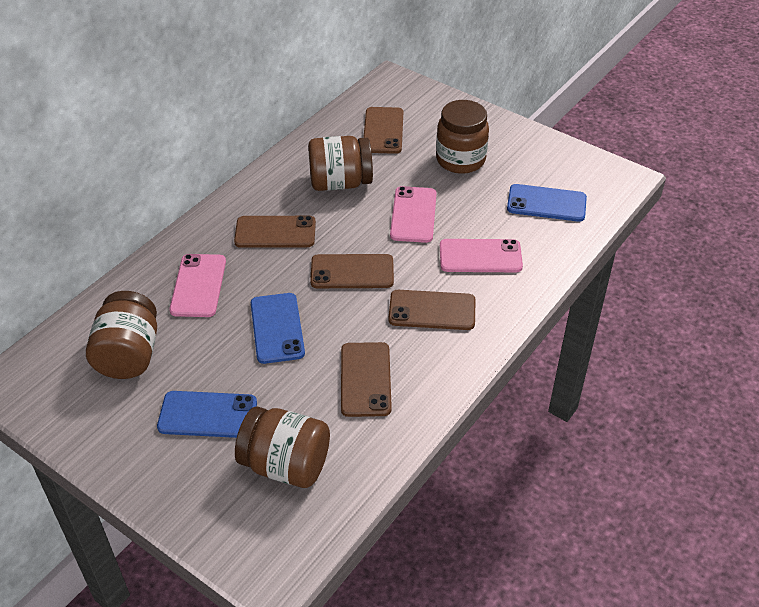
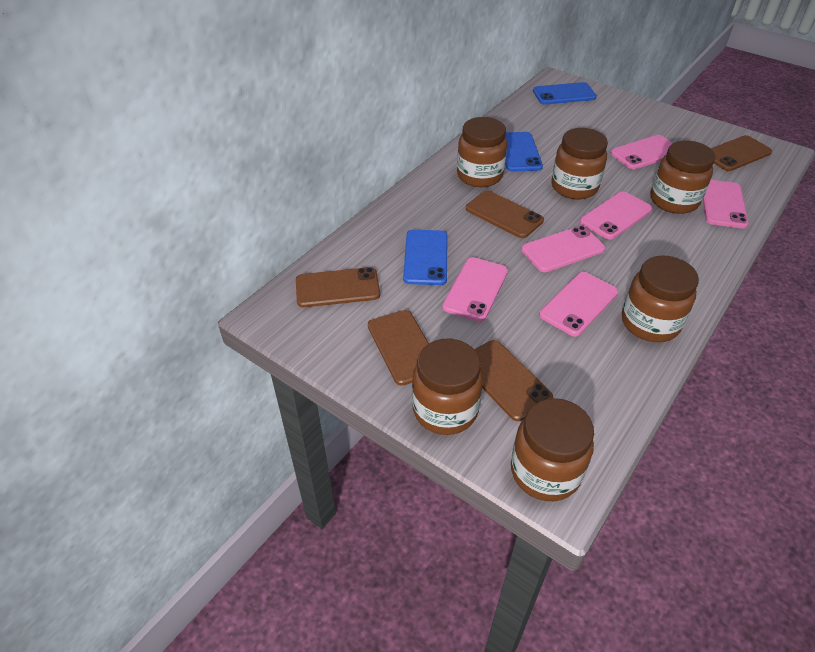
brown jar: 4 -> 6
pink phone: 3 -> 6

